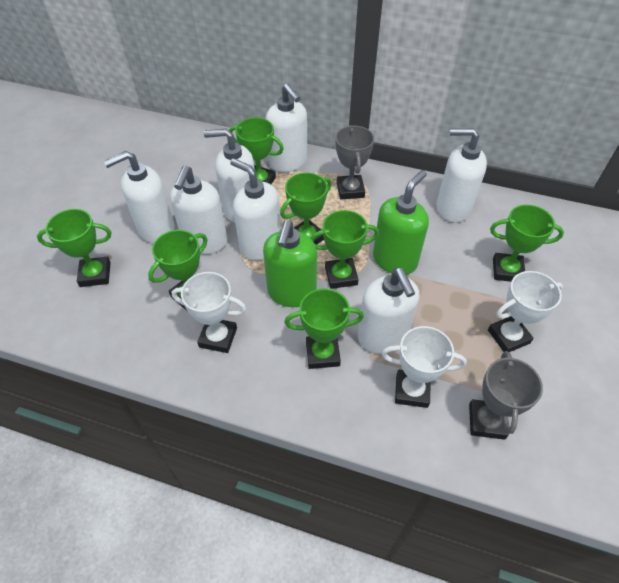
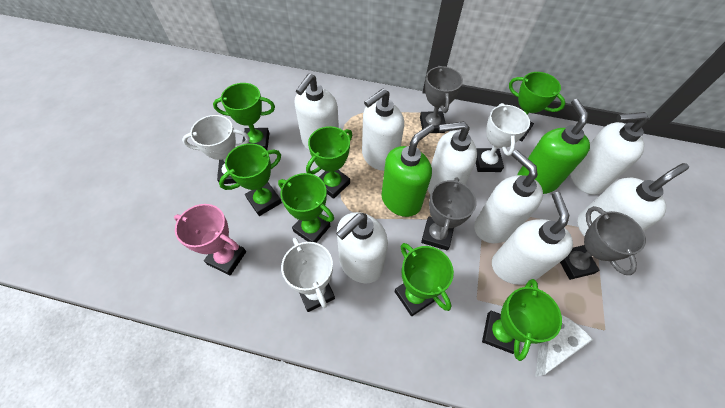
grey trophy: 2 -> 3
pink trophy: 0 -> 1
white cheese: 0 -> 1
white soap dispenser: 7 -> 8

